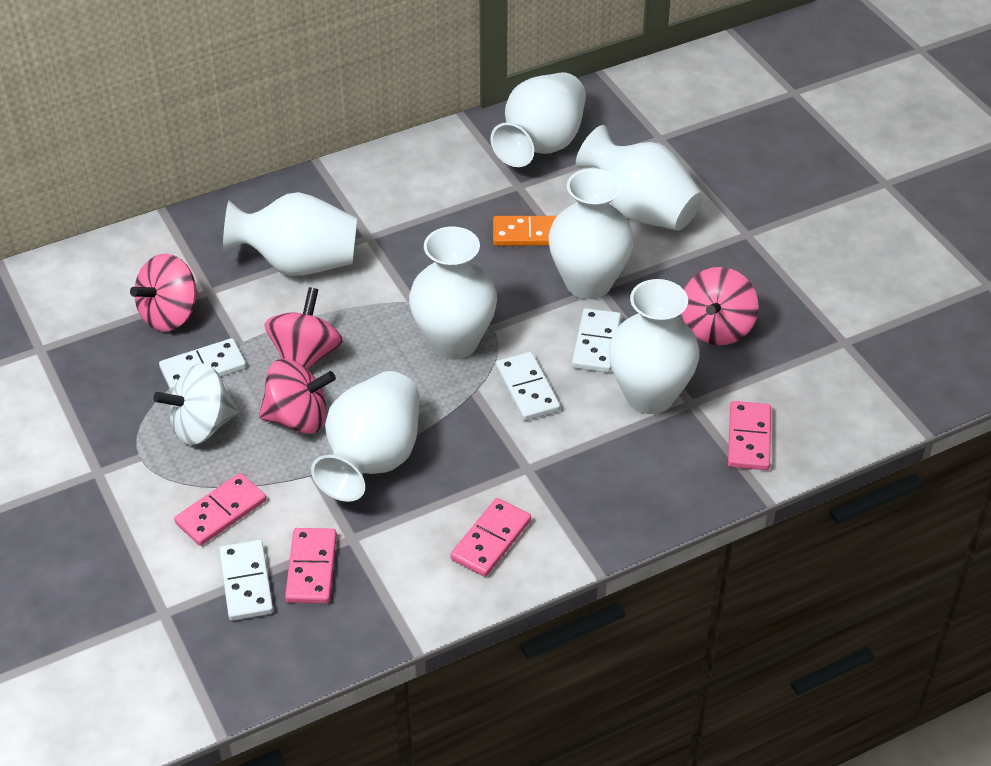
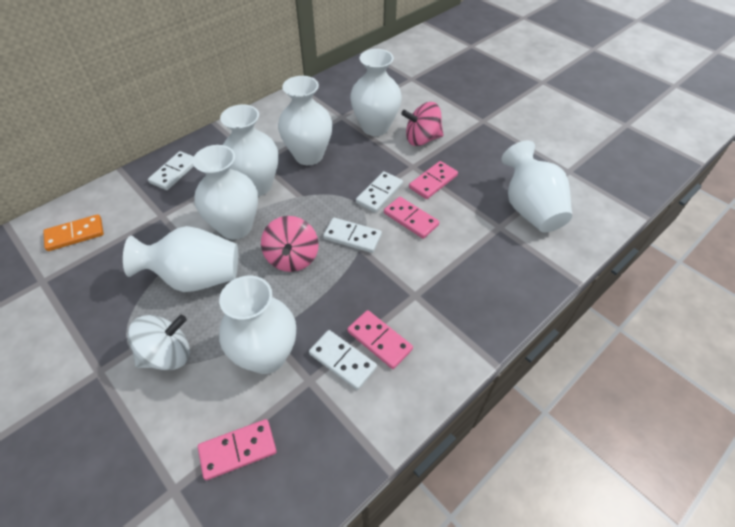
pink spinning top: 4 -> 2

